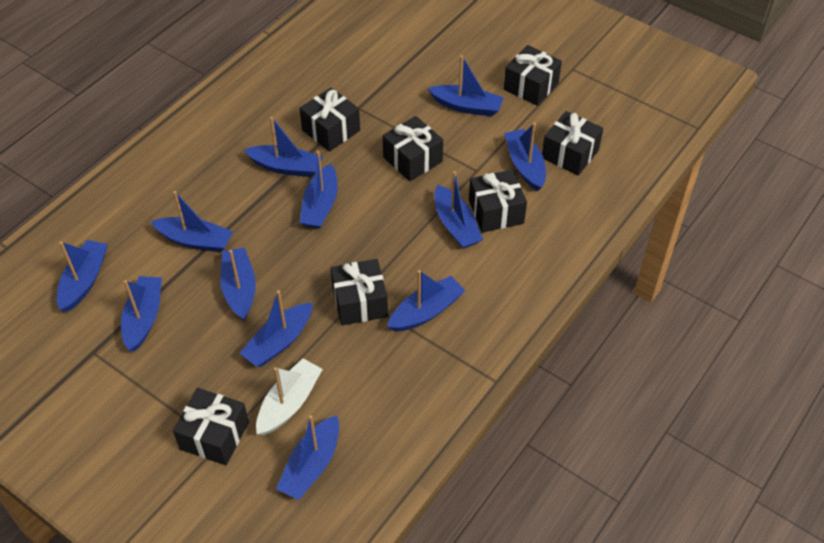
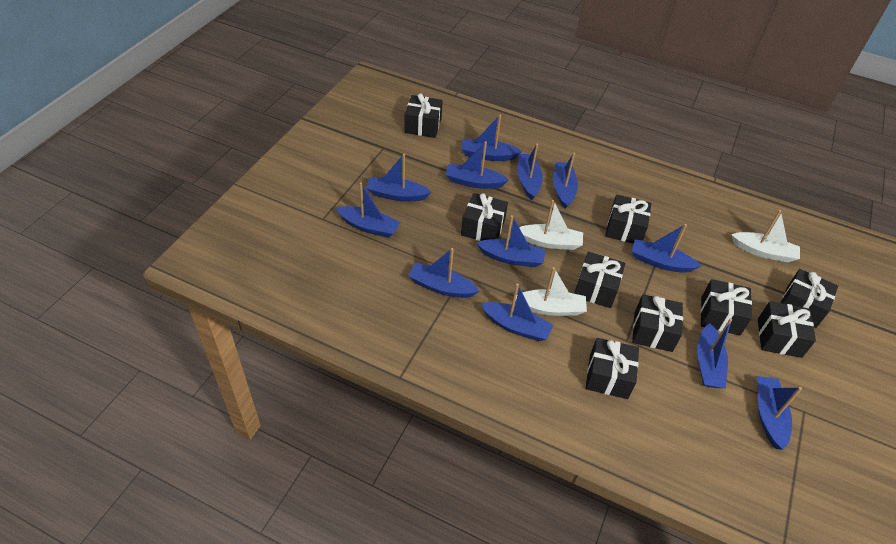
black gift: 7 -> 9
white boat: 1 -> 3

